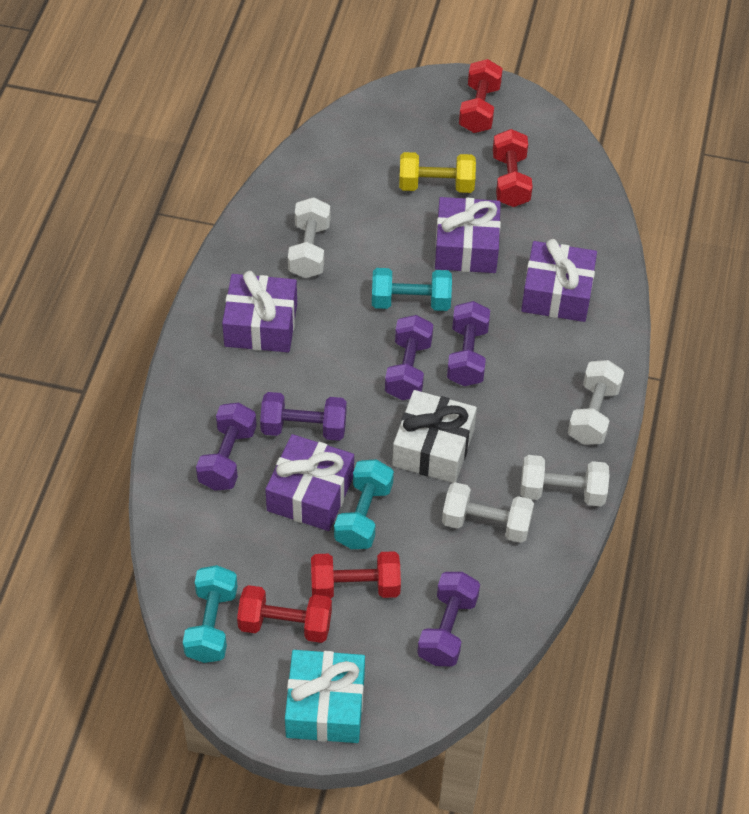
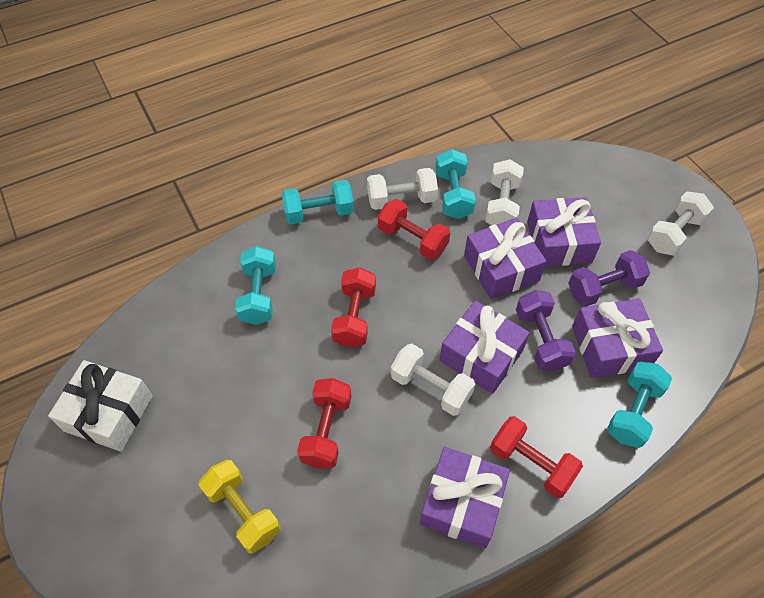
purple dumbbell: 5 -> 2
purple gift: 4 -> 5
turquoise dumbbell: 3 -> 4
turquoise gift: 1 -> 0

